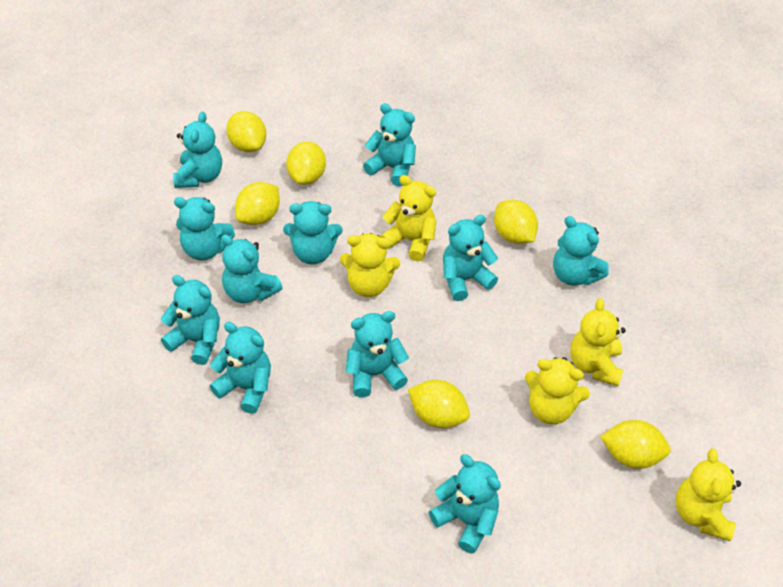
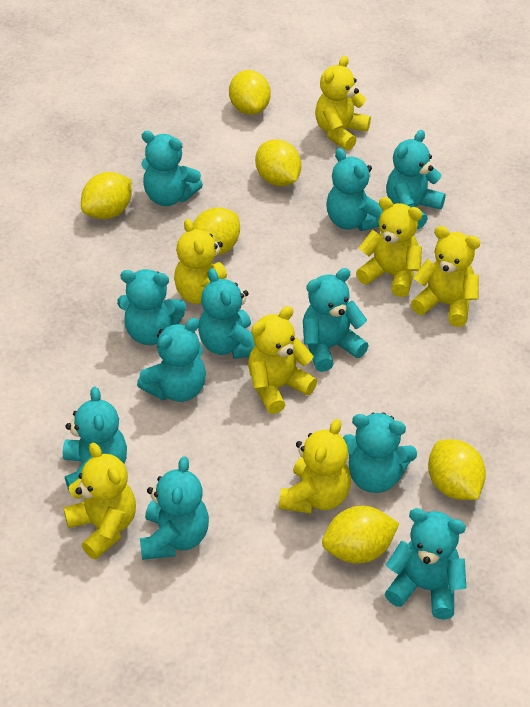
yellow teddy bear: 5 -> 7

